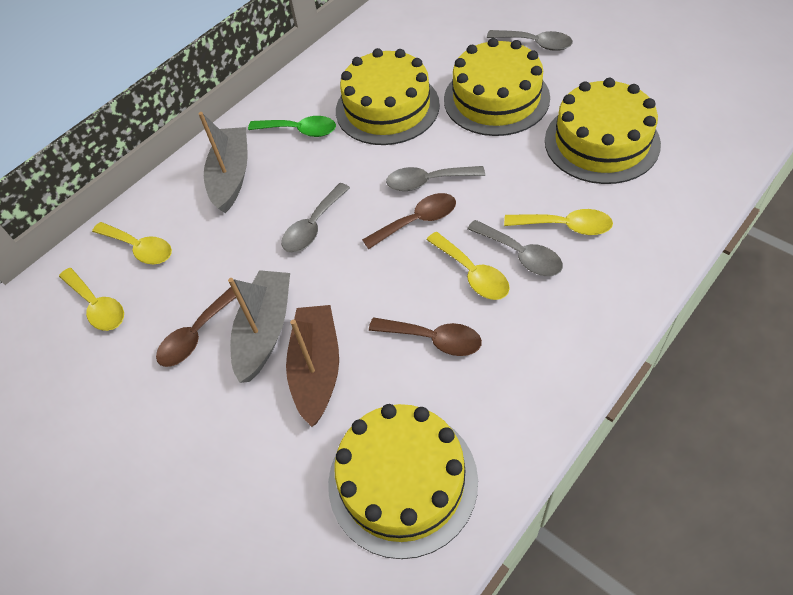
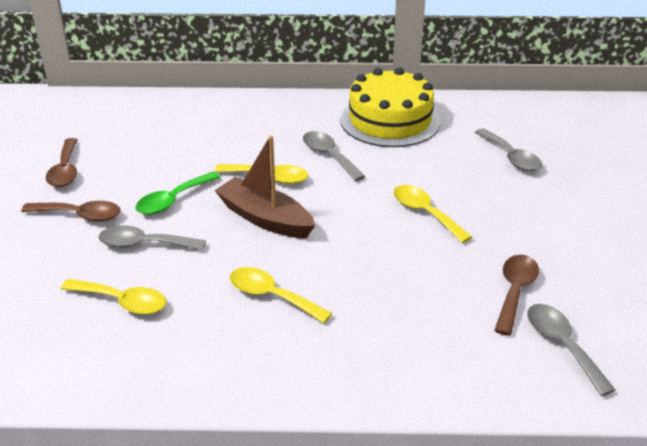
grey boat: 2 -> 0
yellow cake: 4 -> 1

